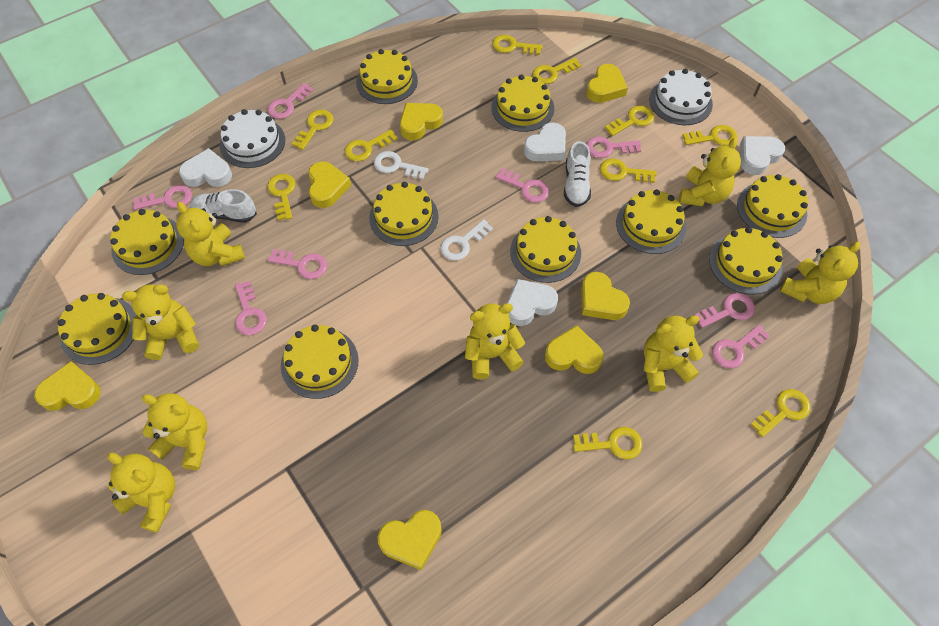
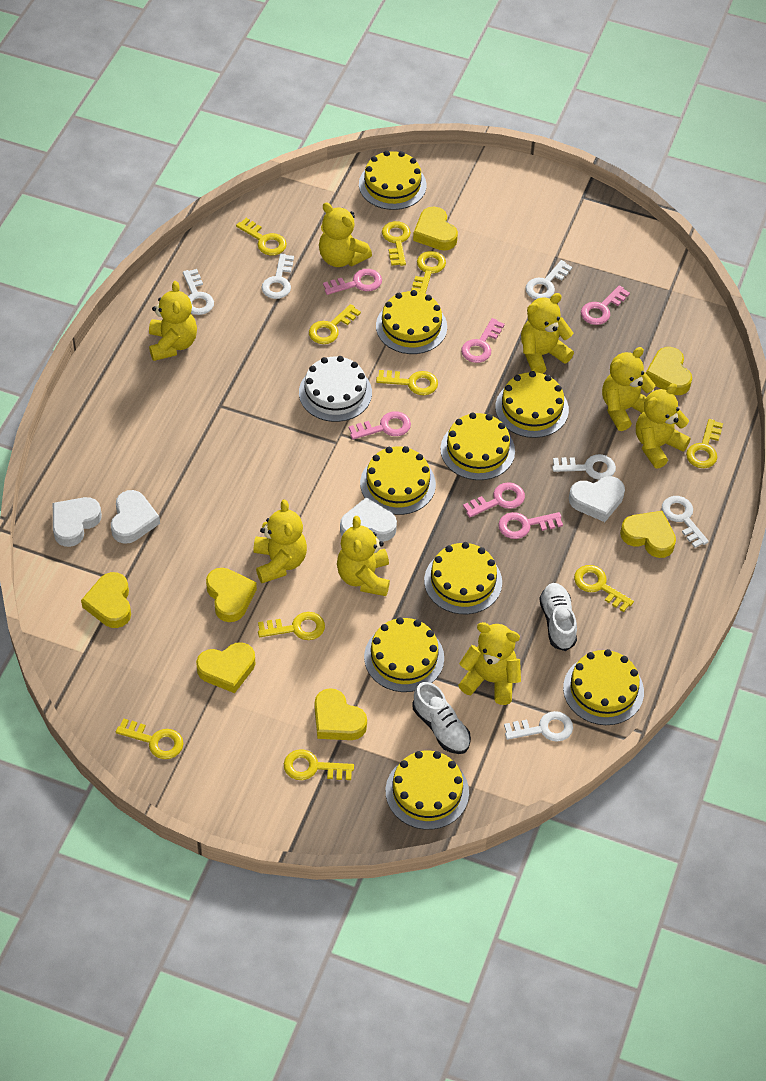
pink key: 8 -> 6
white cake: 2 -> 1
white key: 2 -> 6
yellow cake: 10 -> 9

